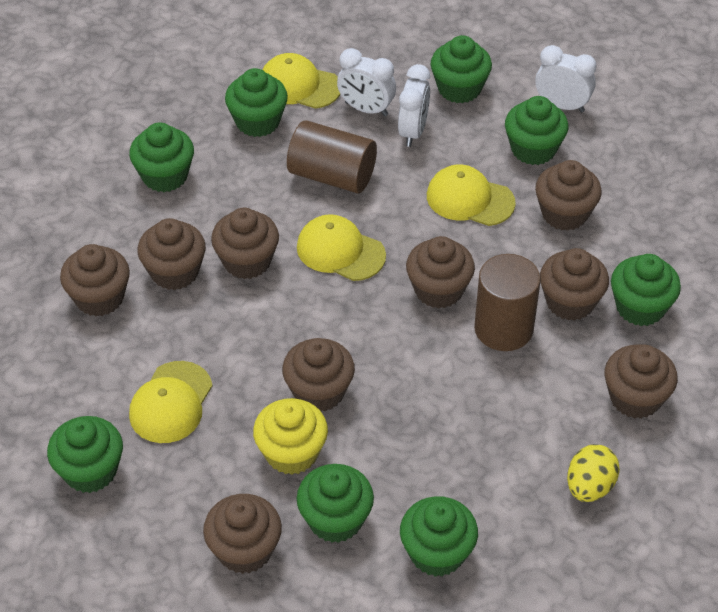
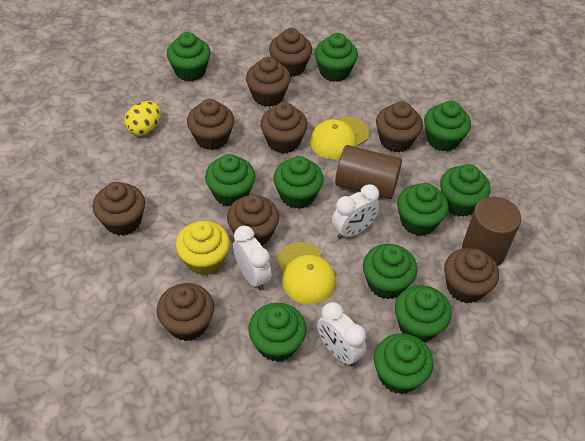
green cupcake: 8 -> 11
yellow cap: 4 -> 2

